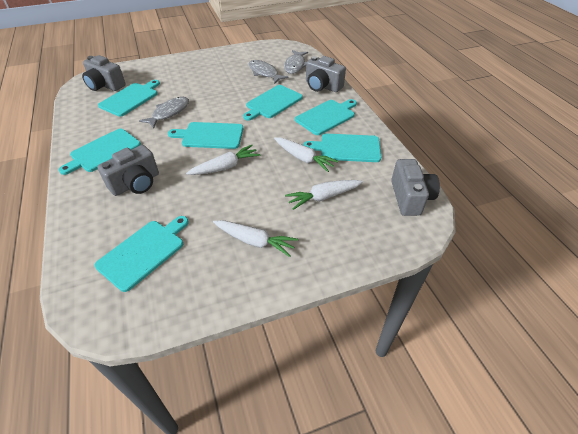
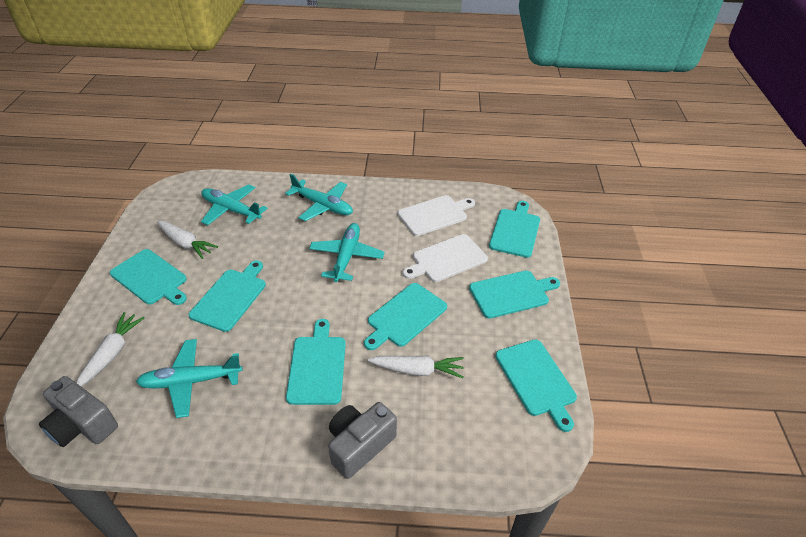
grey camera: 4 -> 2
grey fish: 3 -> 0
turquoise plane: 0 -> 4
white carrot: 4 -> 3
white cutting board: 0 -> 2

